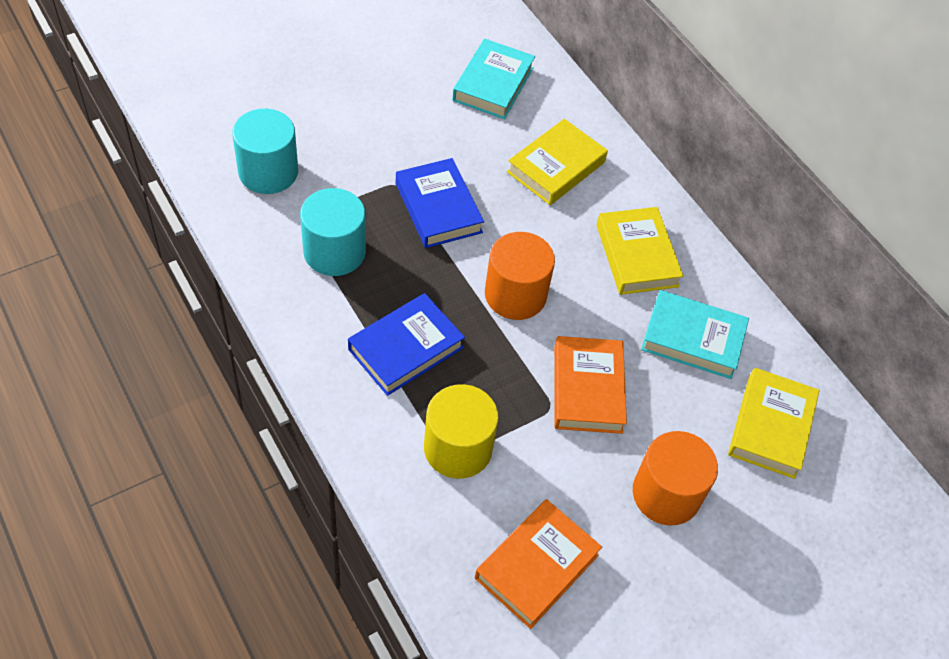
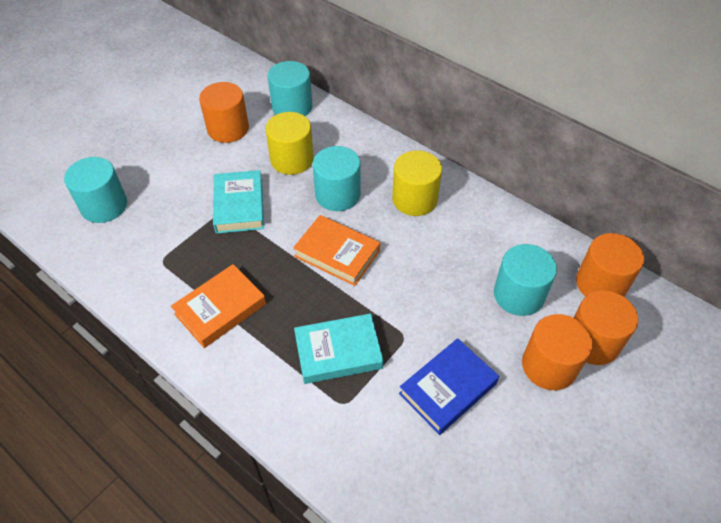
blue book: 2 -> 1
orange cylinder: 2 -> 4
turquoise cylinder: 2 -> 4
yellow book: 3 -> 0
yellow cylinder: 1 -> 2

